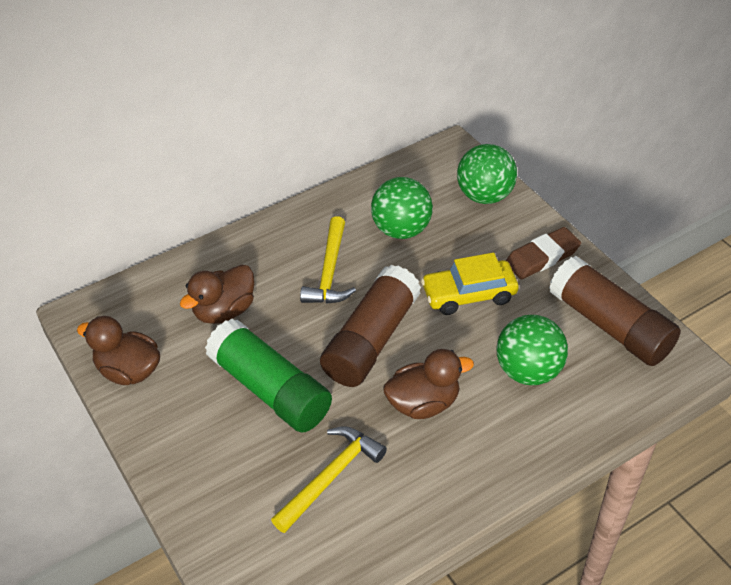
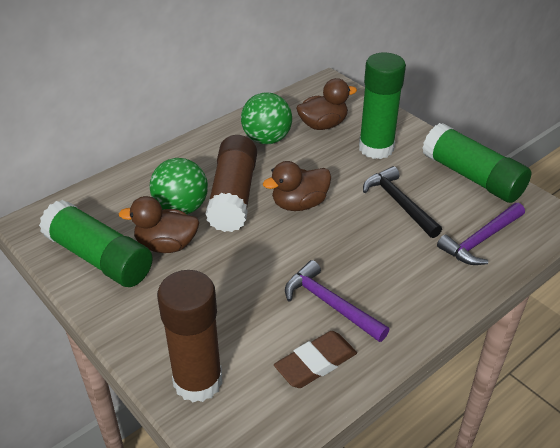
black hammer: 0 -> 1
green ball: 3 -> 2
green glue stick: 1 -> 3
purple hammer: 0 -> 2
yellow car: 1 -> 0
yellow hammer: 2 -> 0

